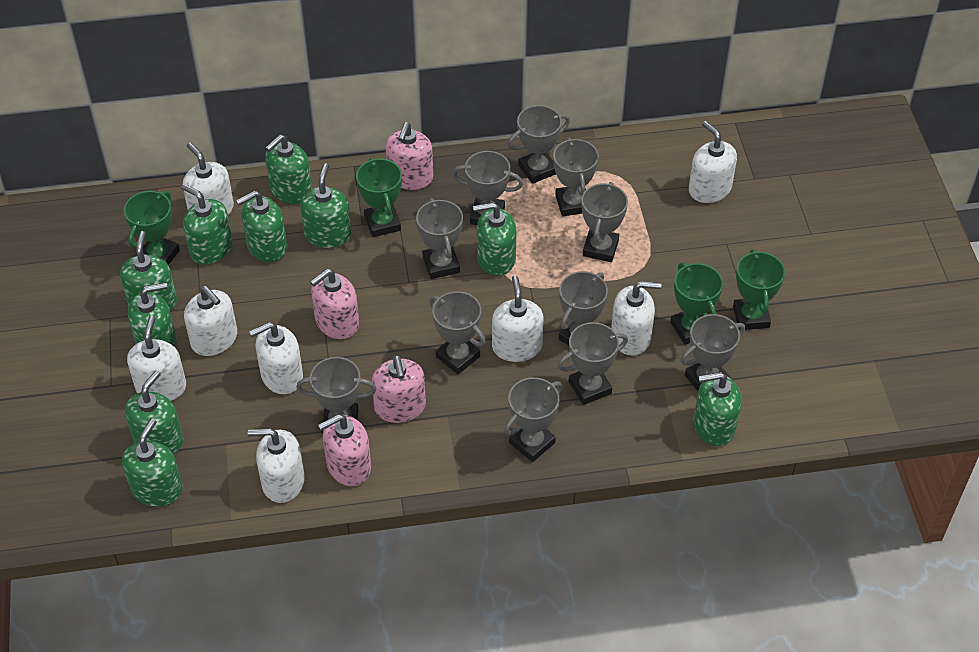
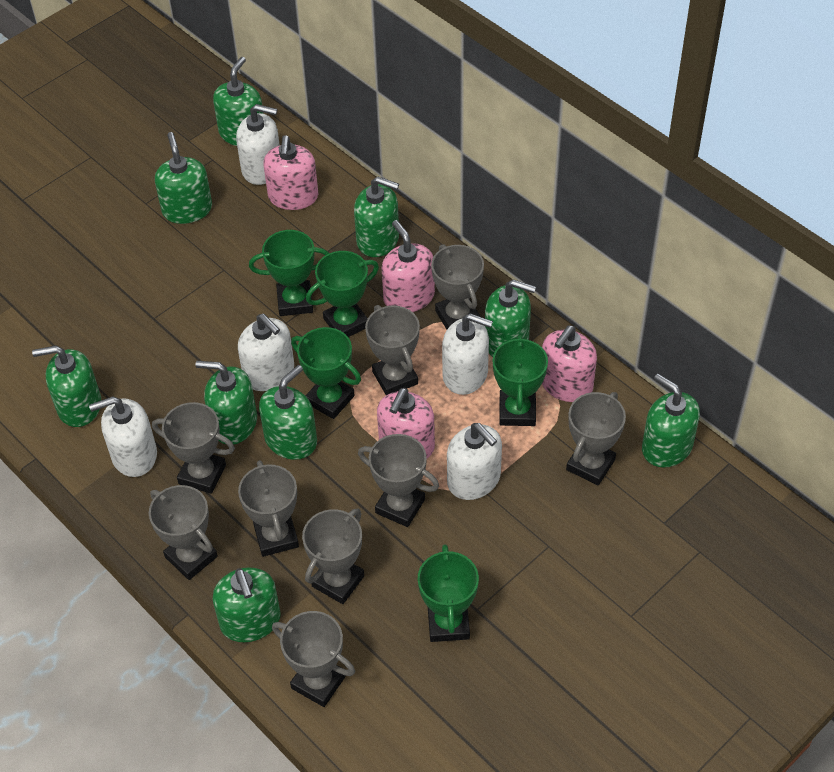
green soap dispenser: 10 -> 9
green trophy: 4 -> 5
grey trophy: 11 -> 9
white soap dispenser: 8 -> 5

